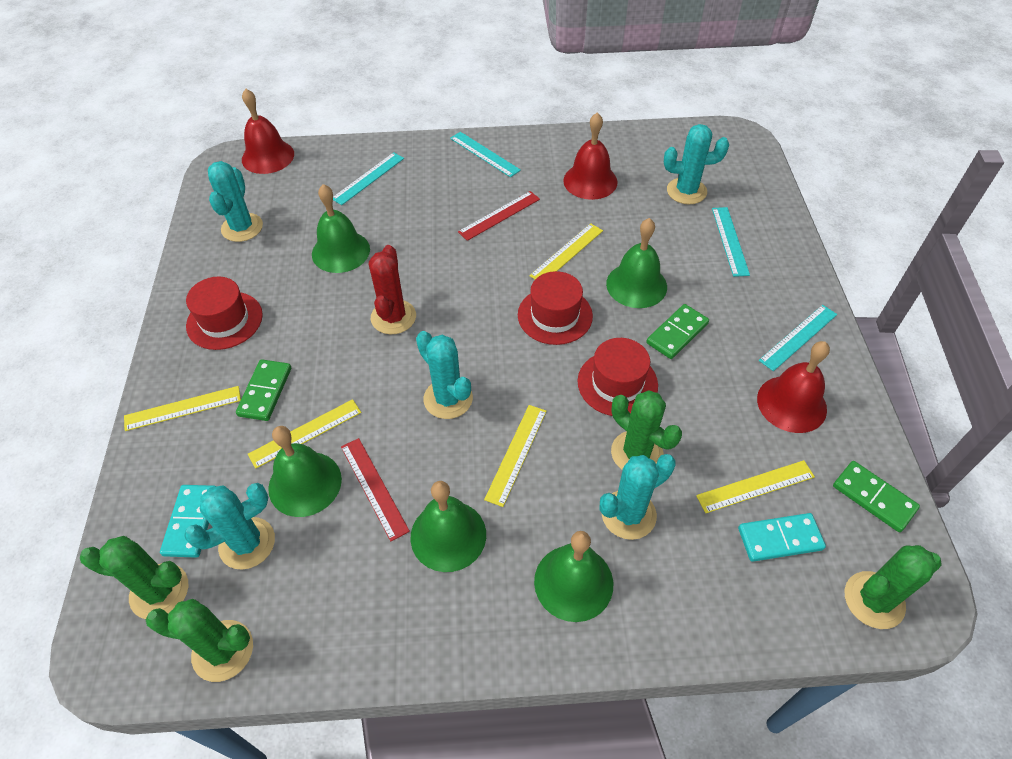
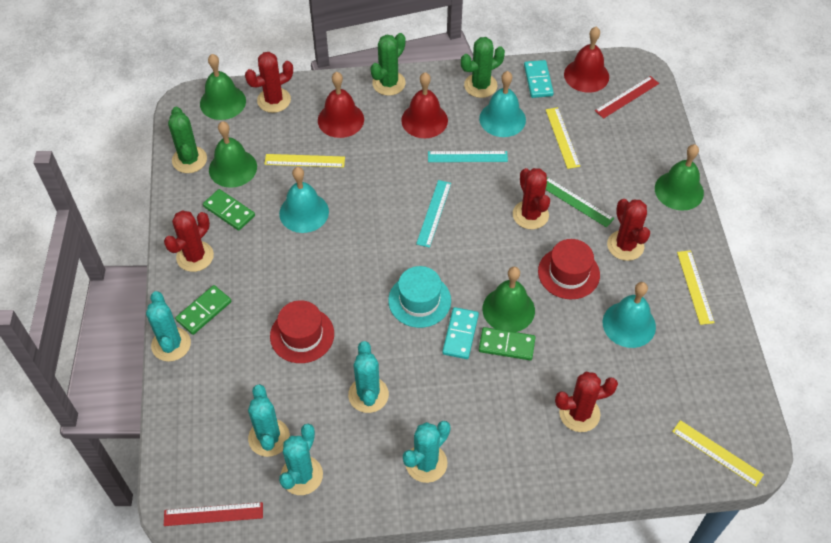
green bell: 5 -> 4
green cactus: 4 -> 3
green ruler: 0 -> 1
red cactus: 1 -> 5
red hat: 3 -> 2
turquoise bell: 0 -> 3
turquoise hat: 0 -> 1
turquoise ruler: 4 -> 2
yellow ruler: 5 -> 4

